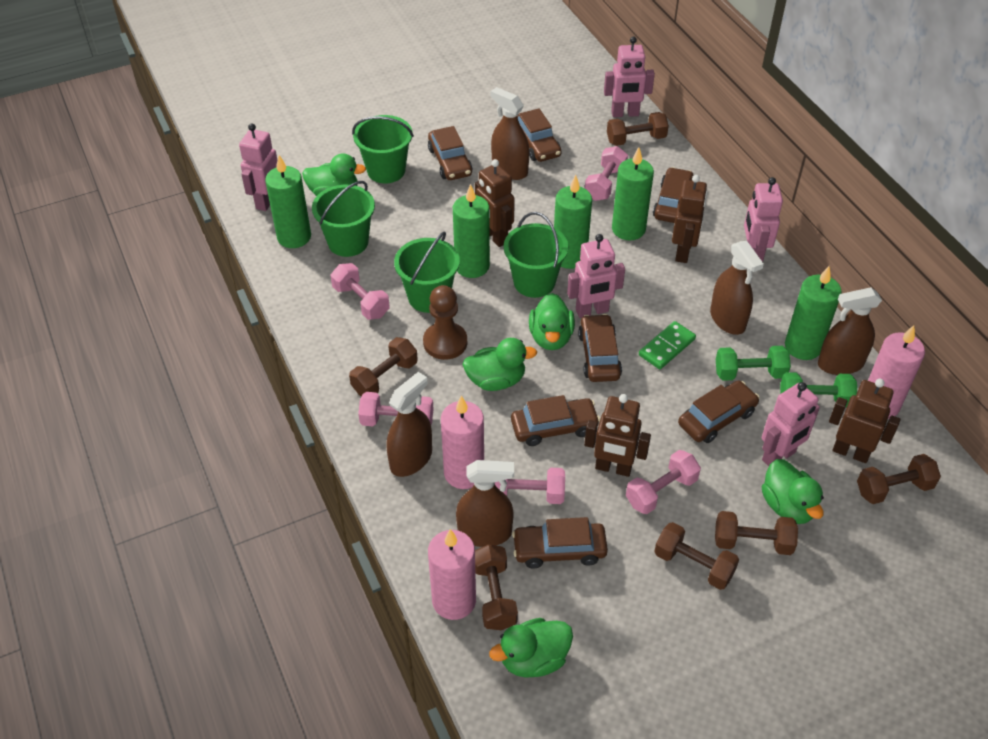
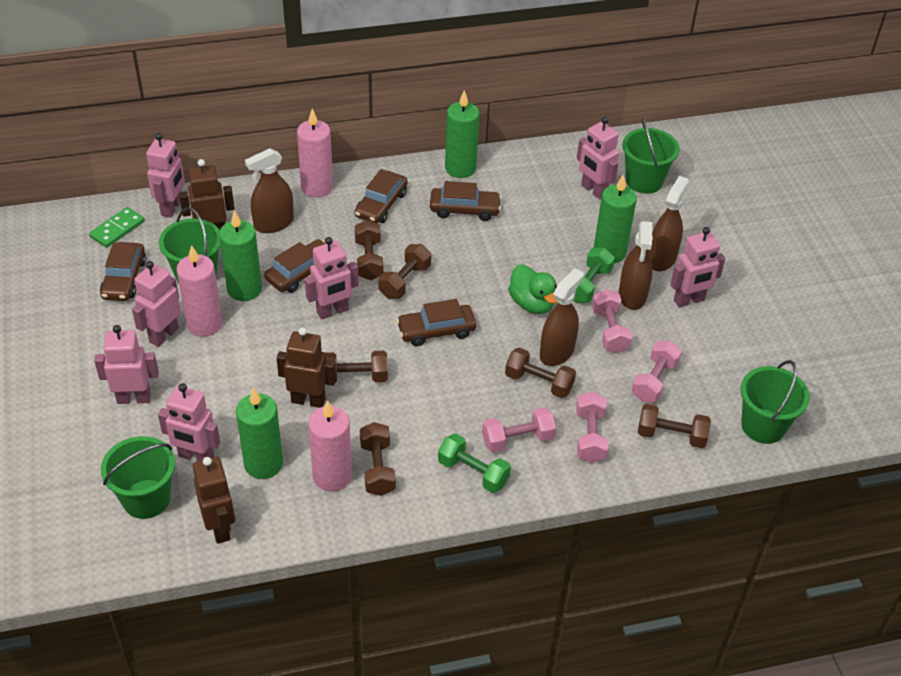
brown car: 7 -> 5
brown pawn: 1 -> 0
brown robot: 4 -> 3
brown spray bottle: 5 -> 4
green candle: 5 -> 4
green duck: 5 -> 1
pink dumbbell: 5 -> 4
pink robot: 5 -> 7

